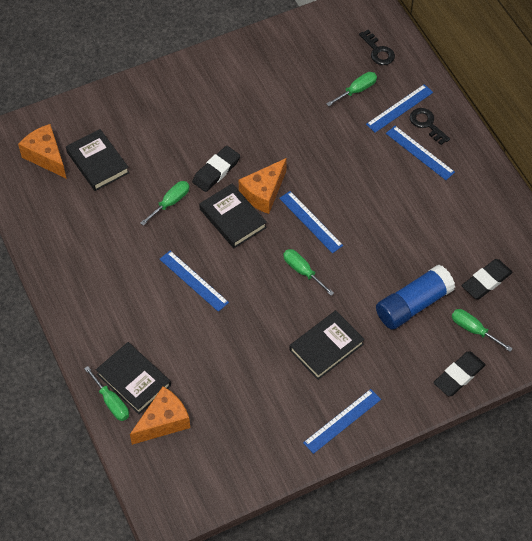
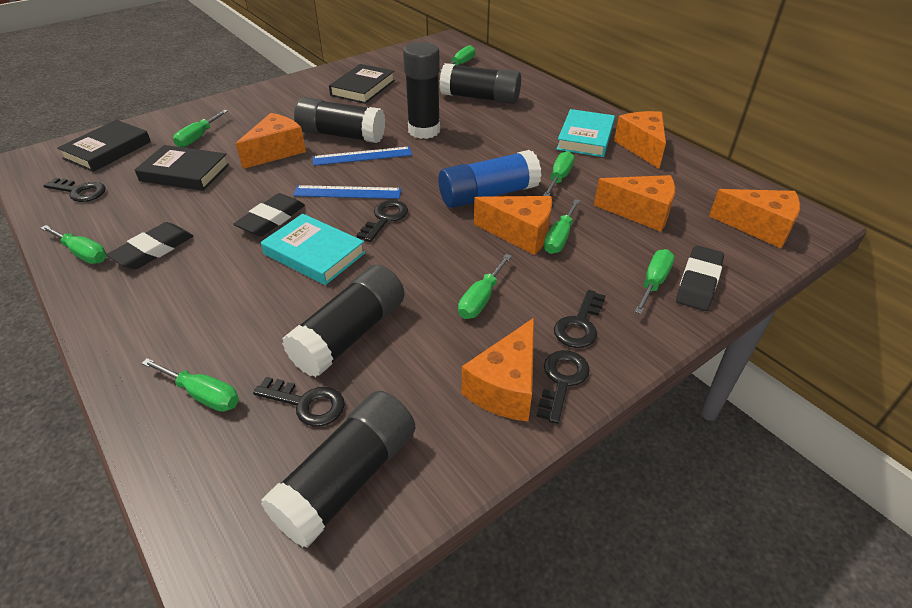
black book: 4 -> 3
black glue stick: 0 -> 5
black key: 2 -> 5
blue ruler: 5 -> 2
green screwdriver: 5 -> 8
orange cheese: 3 -> 6
turquoise book: 0 -> 2

